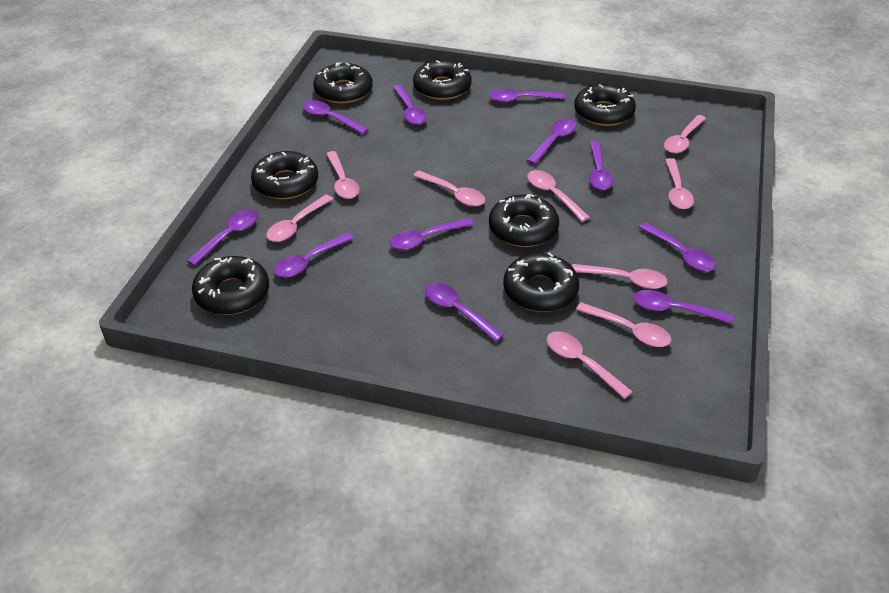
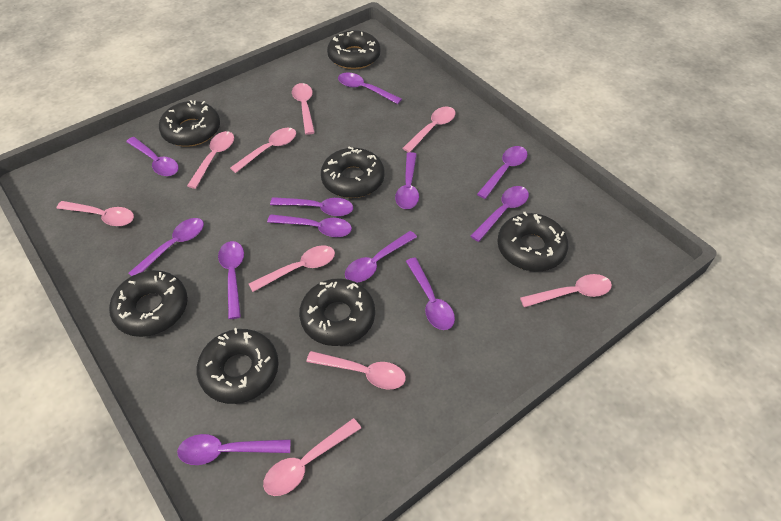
purple spoon: 11 -> 12

